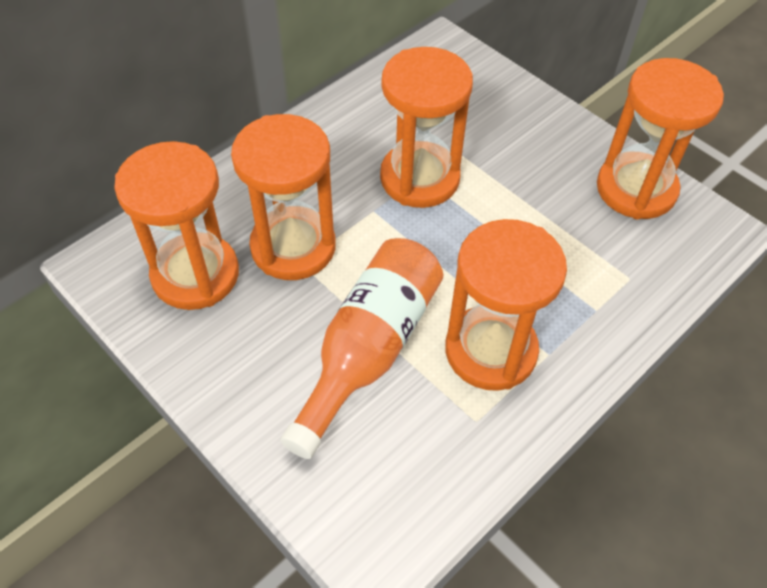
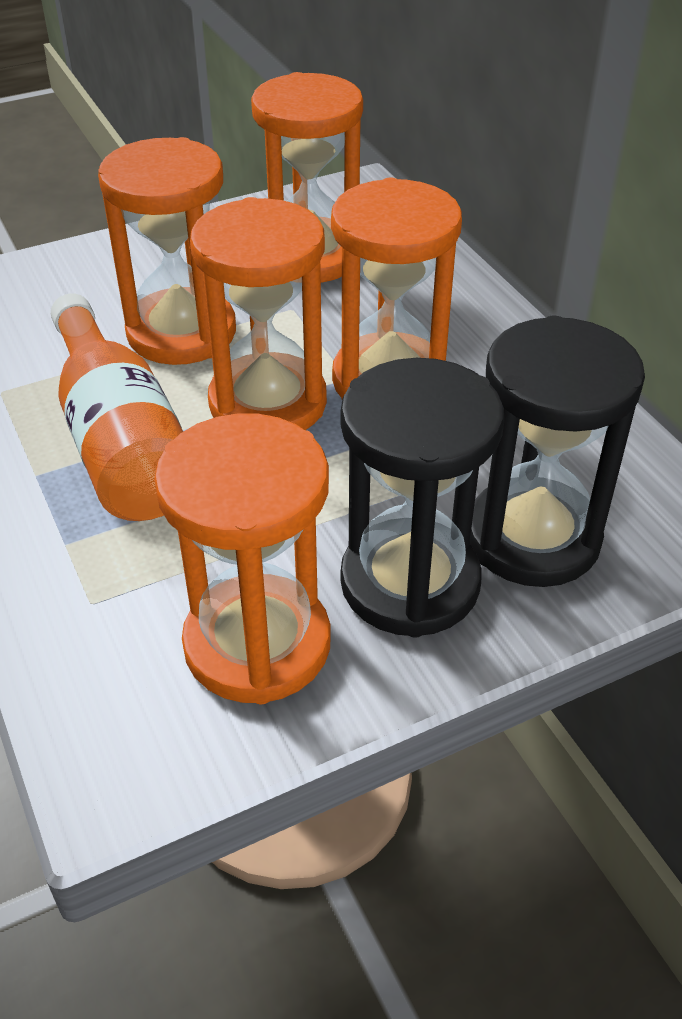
black hourglass: 0 -> 2

